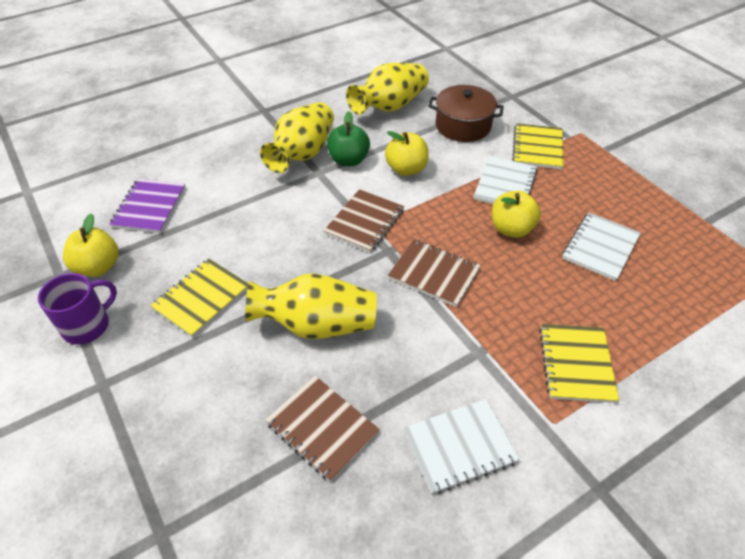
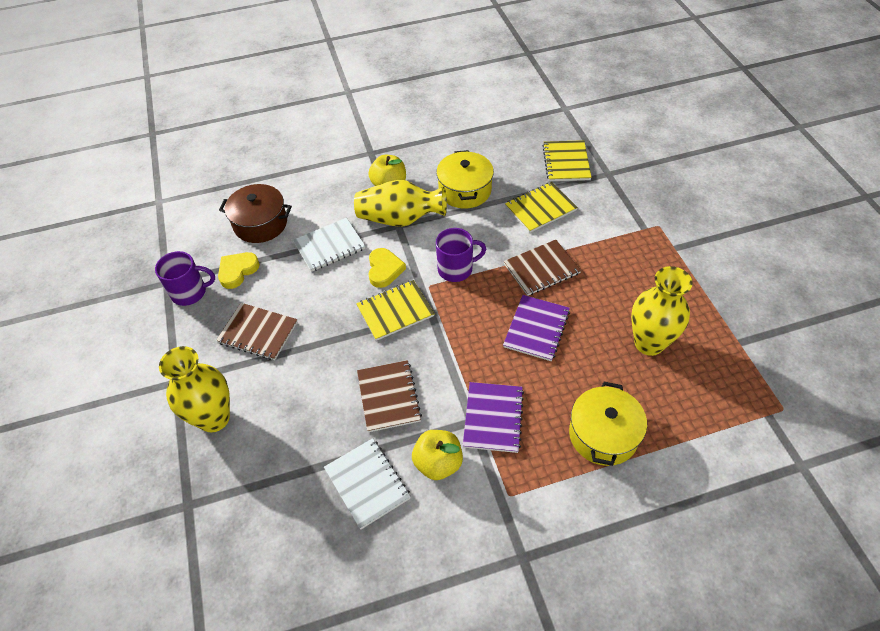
green apple: 1 -> 0
purple mug: 1 -> 2
purple notebook: 1 -> 2
white notebook: 3 -> 2
yellow apple: 3 -> 2
yellow heart: 0 -> 2
yellow pot: 0 -> 2

